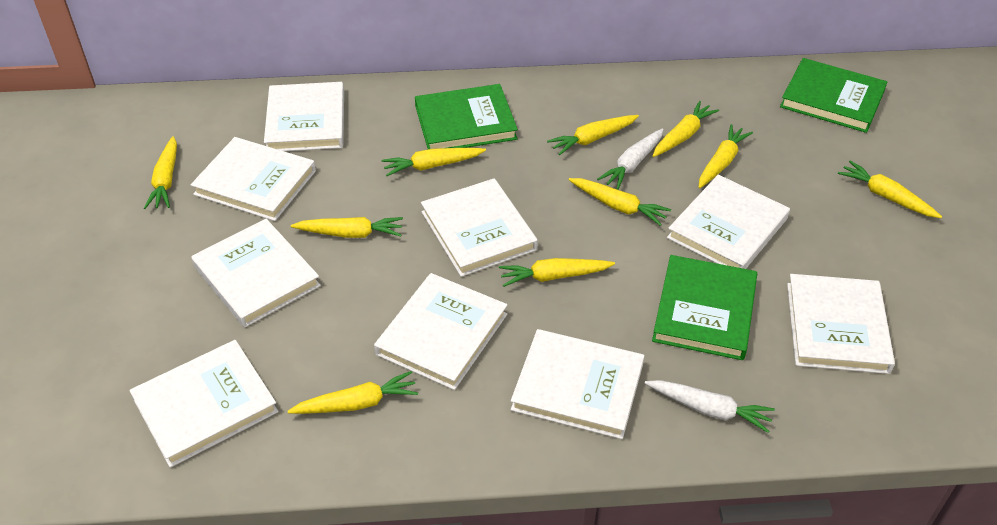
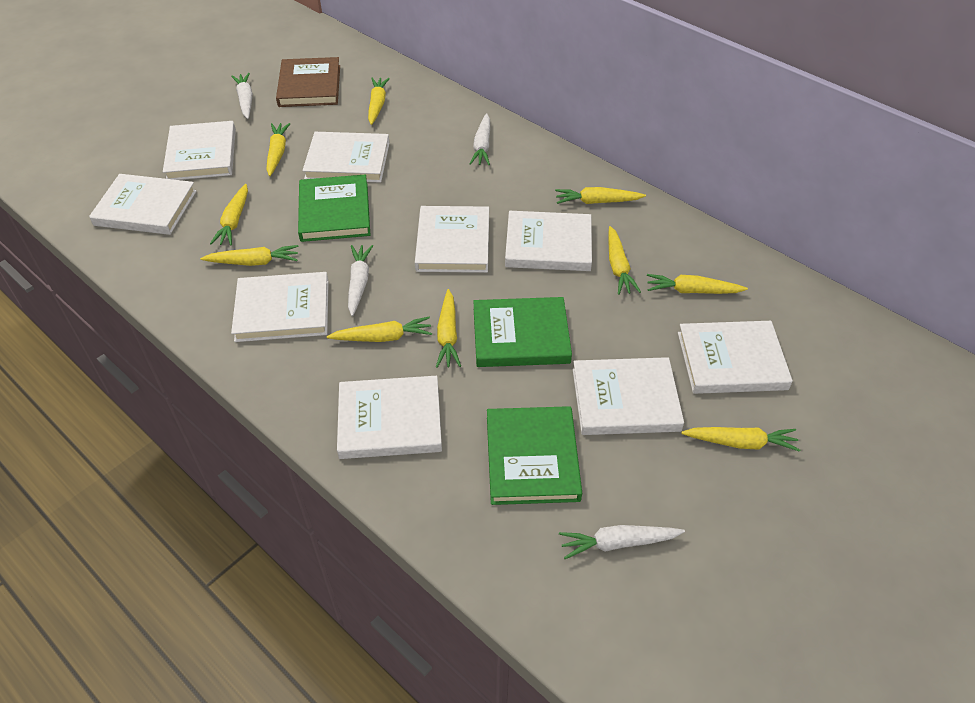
brown book: 0 -> 1
white carrot: 2 -> 4

